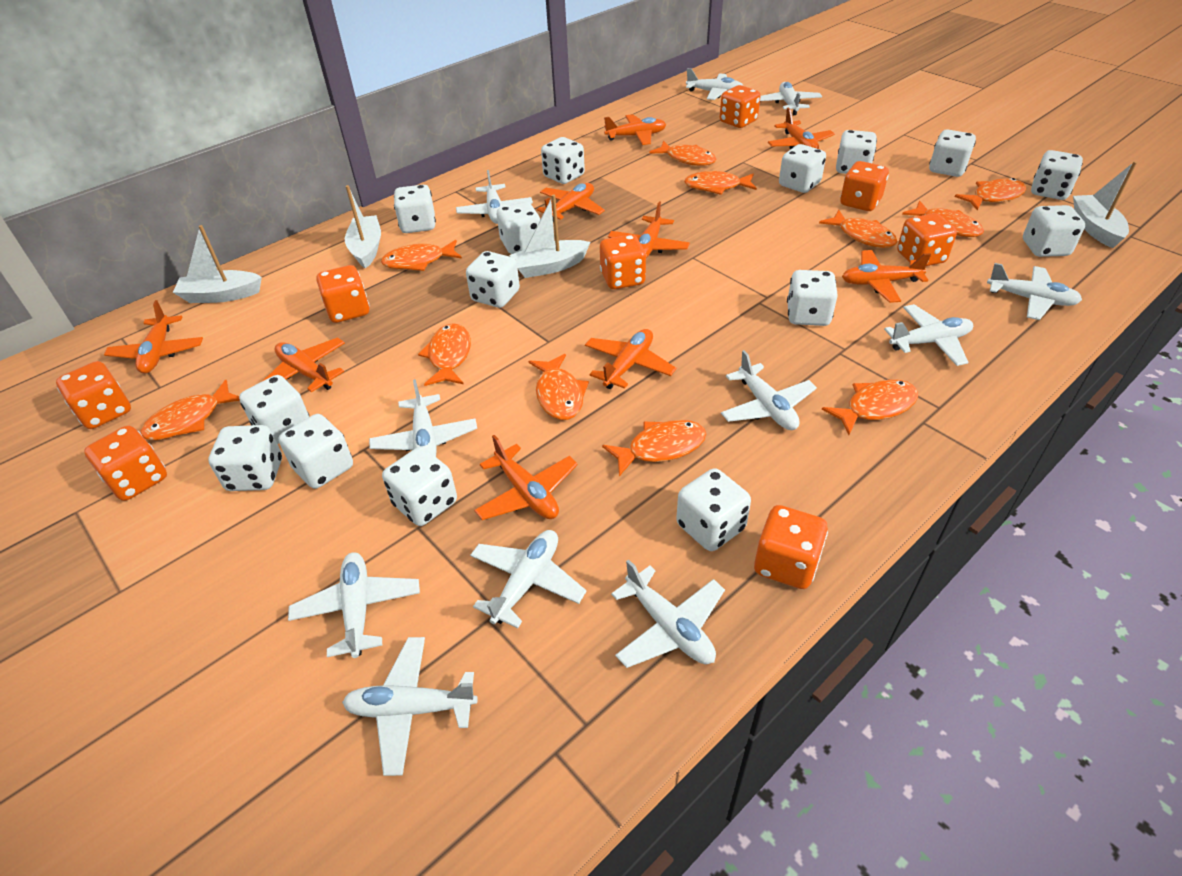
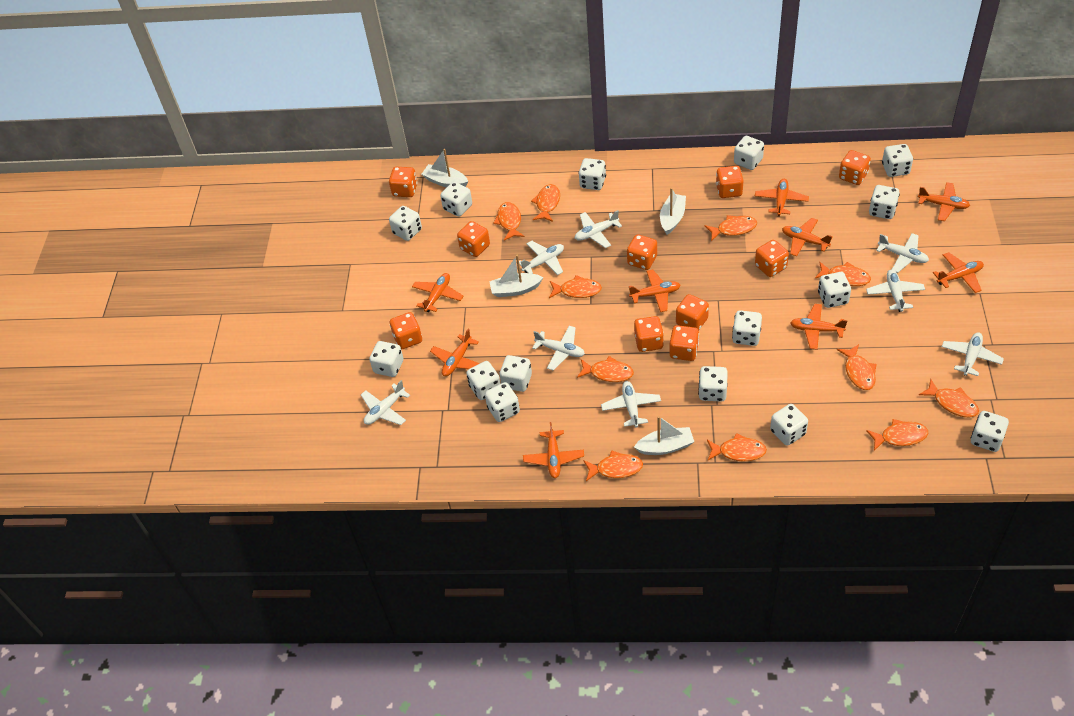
orange dice: 8 -> 10
white plane: 11 -> 8

